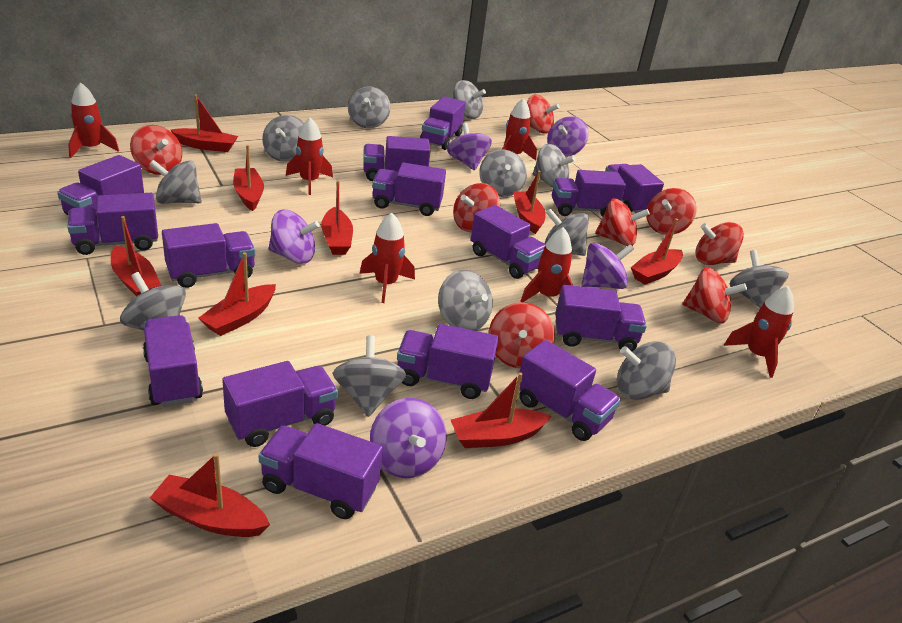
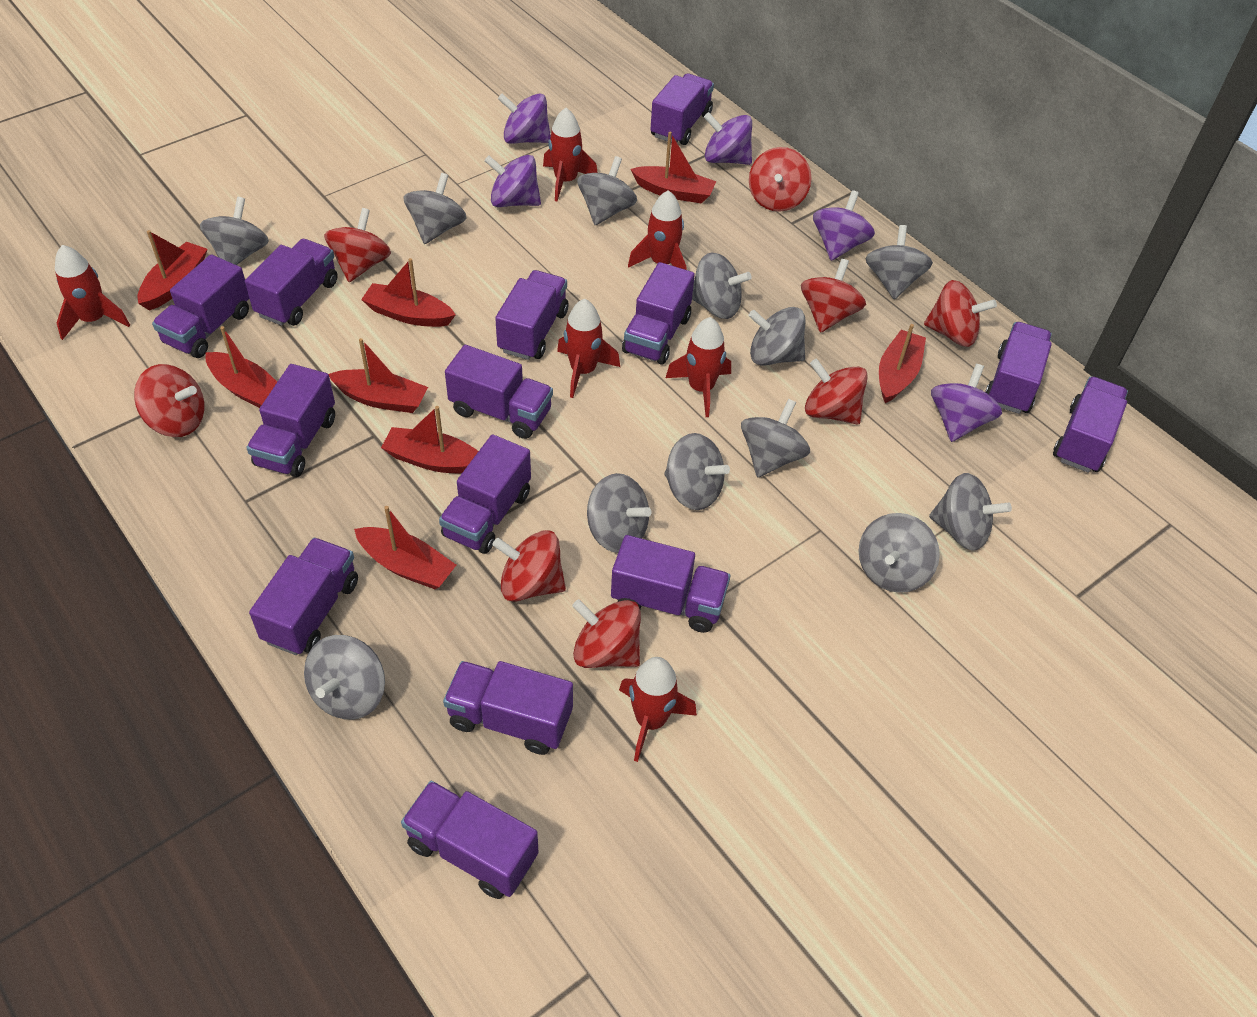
purple truck: 15 -> 14
red boat: 9 -> 8

